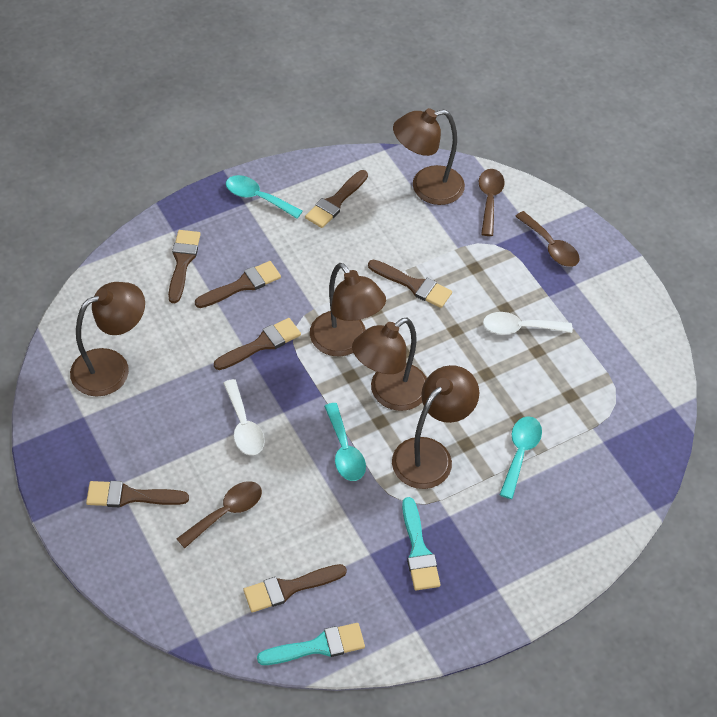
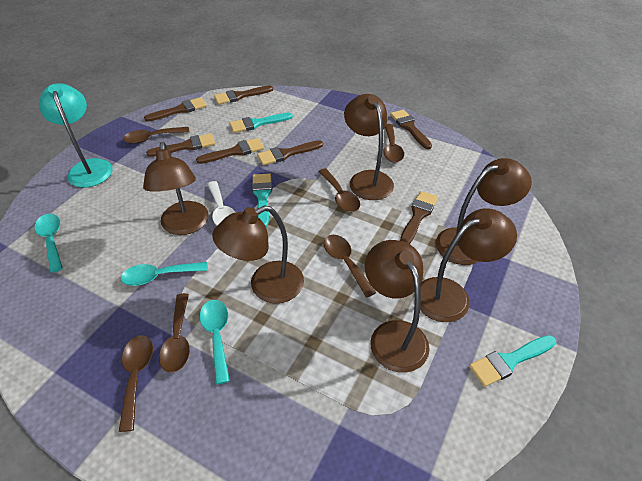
brown lamp: 5 -> 6
brown spoon: 3 -> 6
turquoise brush: 2 -> 3
turquoise lamp: 0 -> 1
white spoon: 2 -> 1

